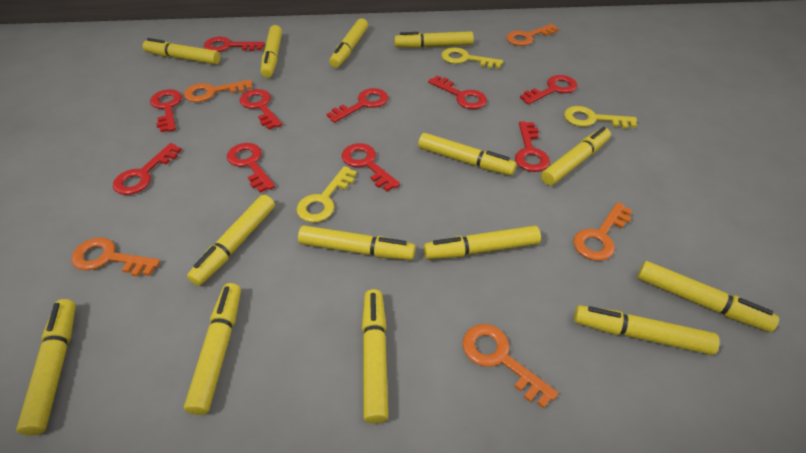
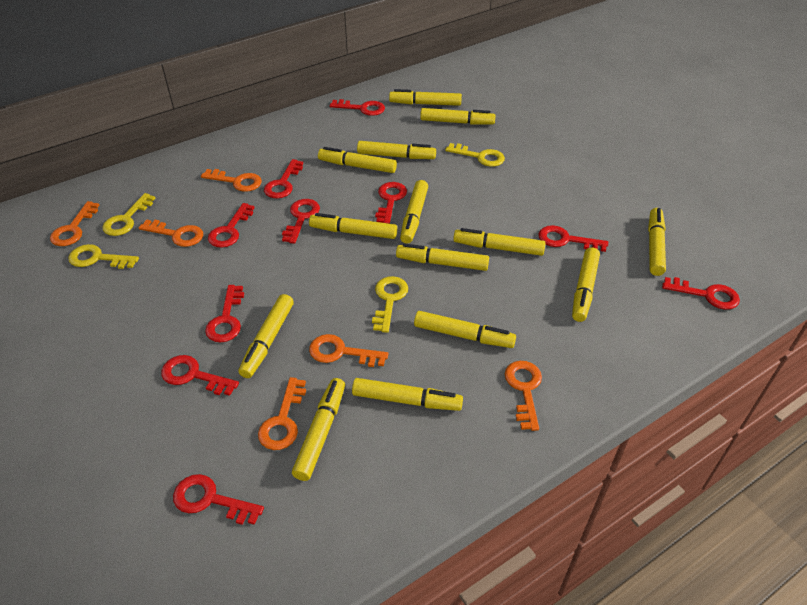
orange key: 5 -> 6
yellow key: 3 -> 4

